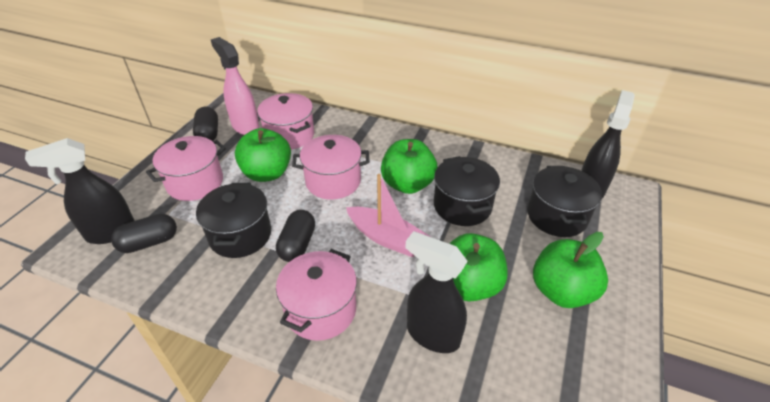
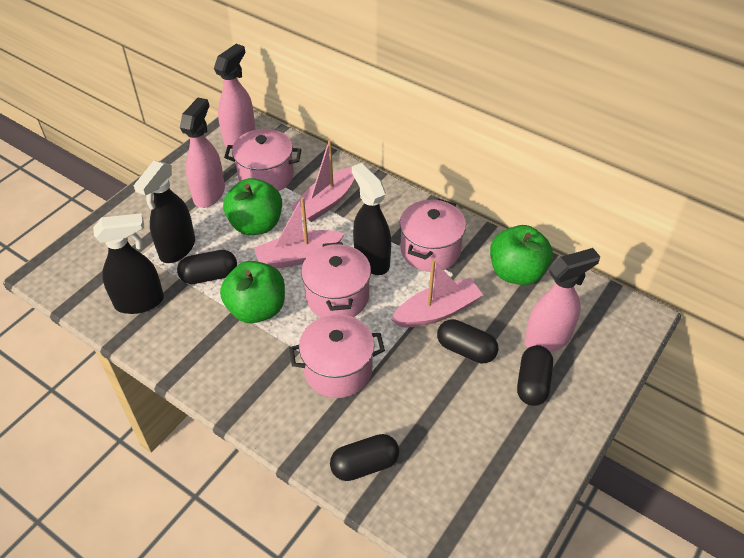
black capsule: 3 -> 4
black pot: 3 -> 0
green apple: 4 -> 3
pink boat: 1 -> 3
pink spray bottle: 1 -> 3

